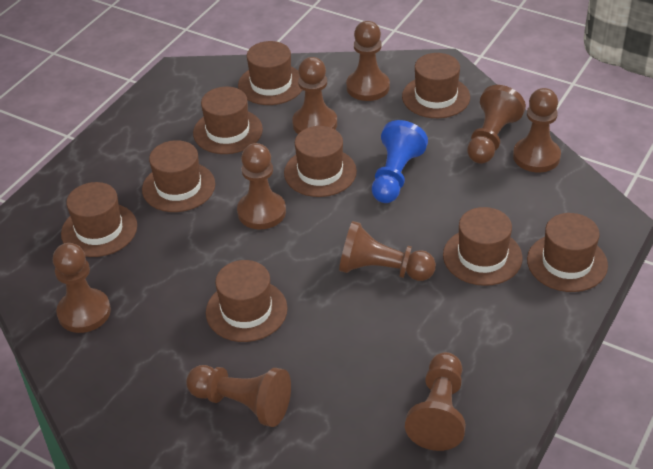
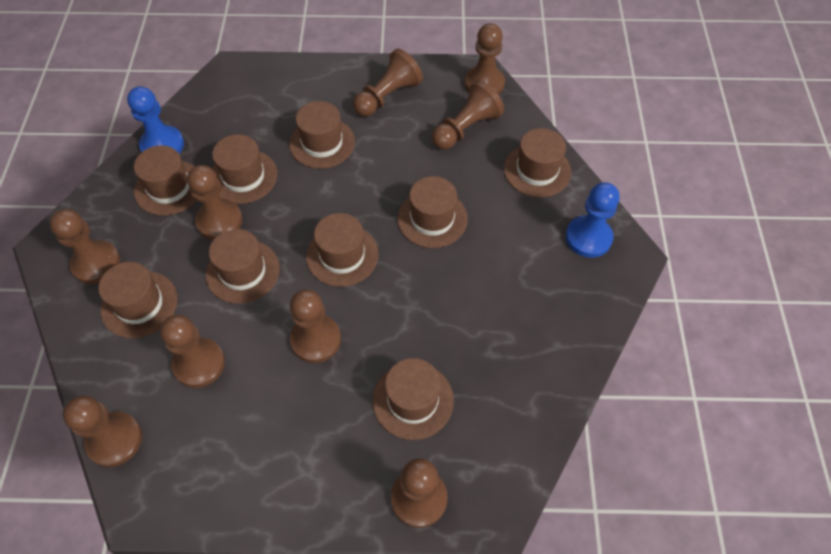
blue pawn: 1 -> 2

